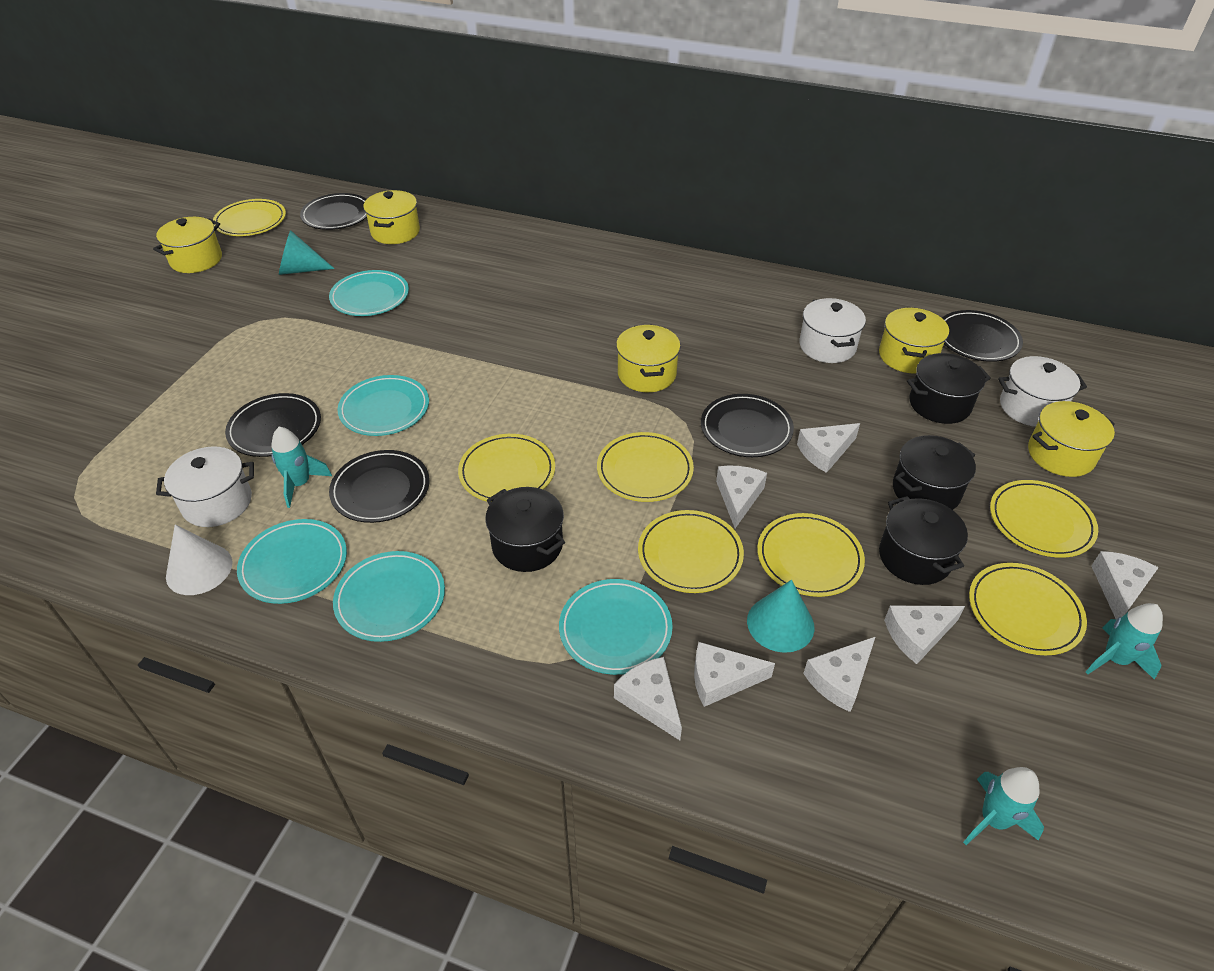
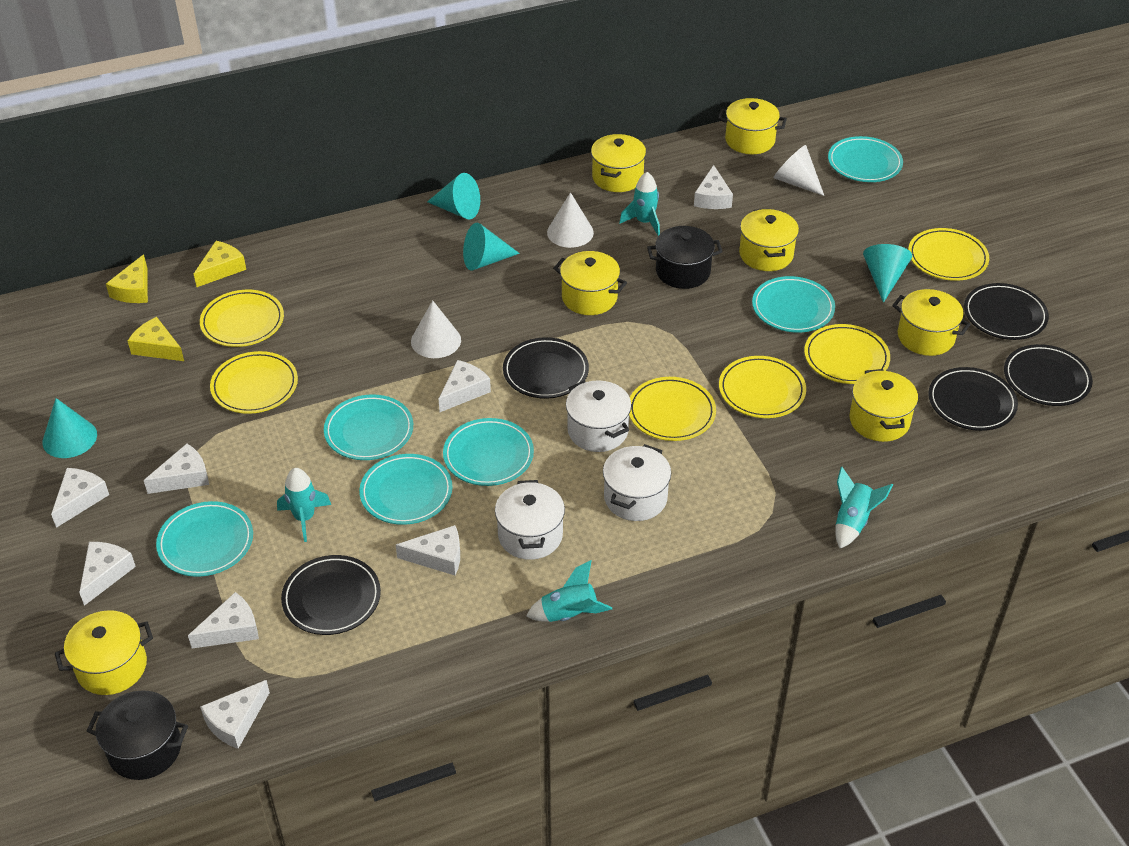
black pot: 4 -> 2
turquoise cone: 2 -> 4
turquoise plate: 5 -> 6
turquoise rocket: 3 -> 4
white cheese: 7 -> 8
white cone: 1 -> 3
yellow cheese: 0 -> 3
yellow plate: 7 -> 6
yellow pot: 5 -> 7

